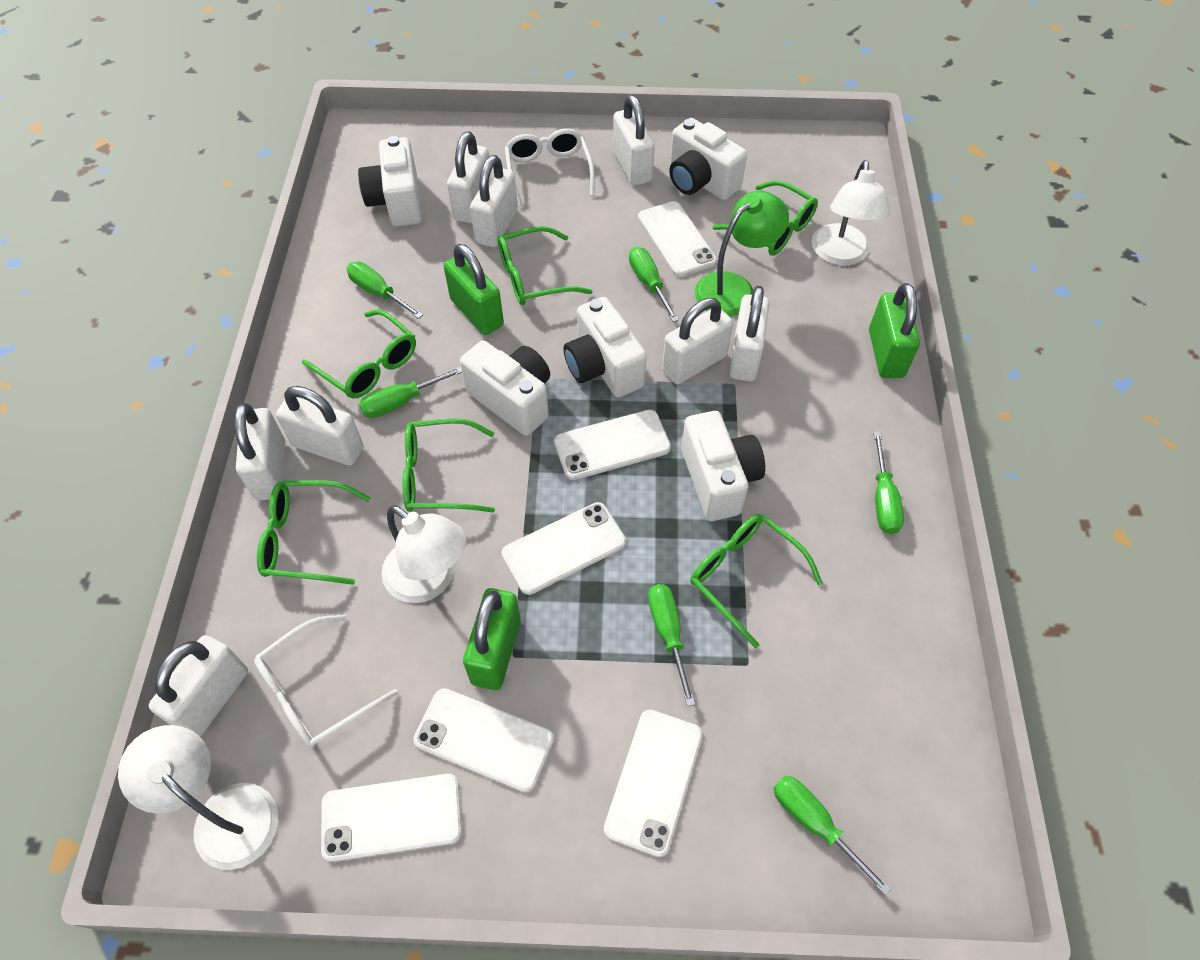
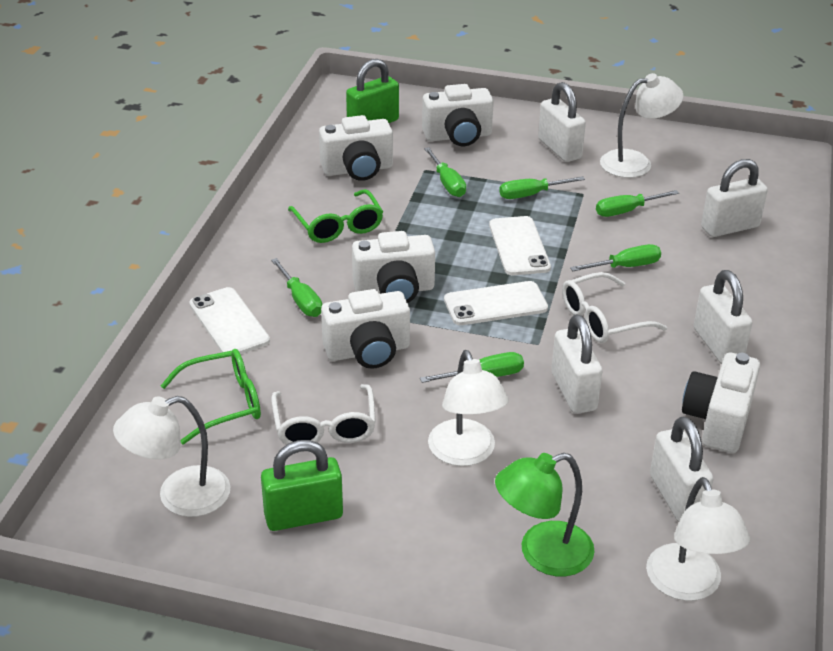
green glasses: 6 -> 2
green padlock: 3 -> 2
white lamp: 3 -> 4
white padlock: 8 -> 5
white phone: 6 -> 3

